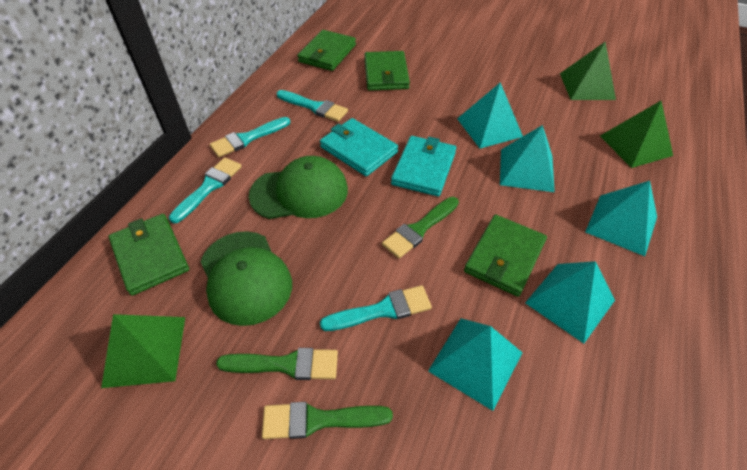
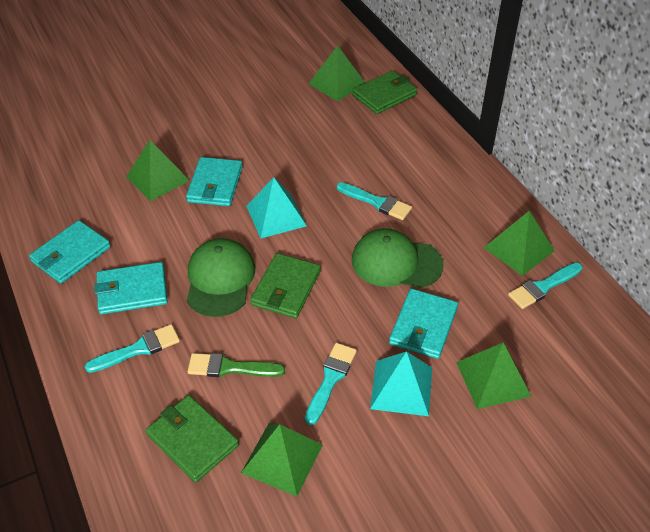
green brush: 3 -> 1
green pyramid: 3 -> 5
green wallet: 4 -> 3
turquoise pyramid: 5 -> 2
turquoise wallet: 2 -> 4

